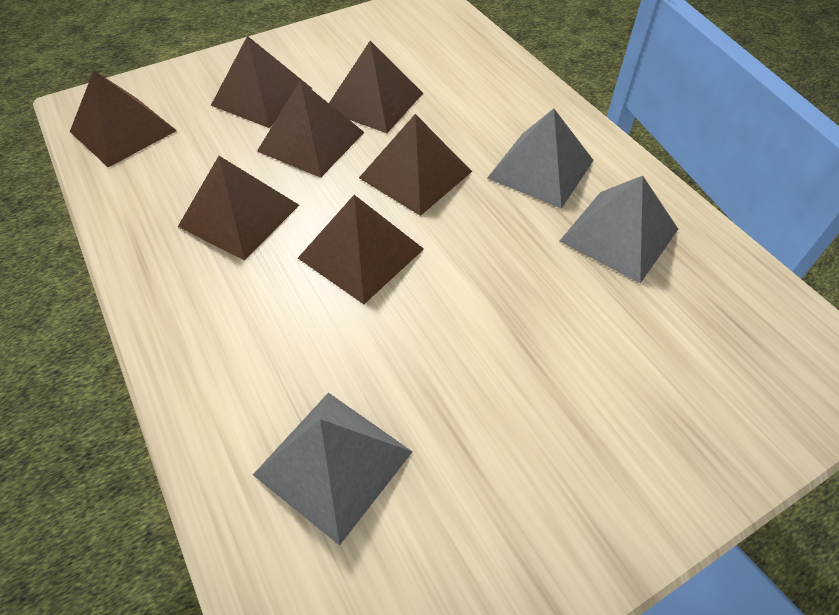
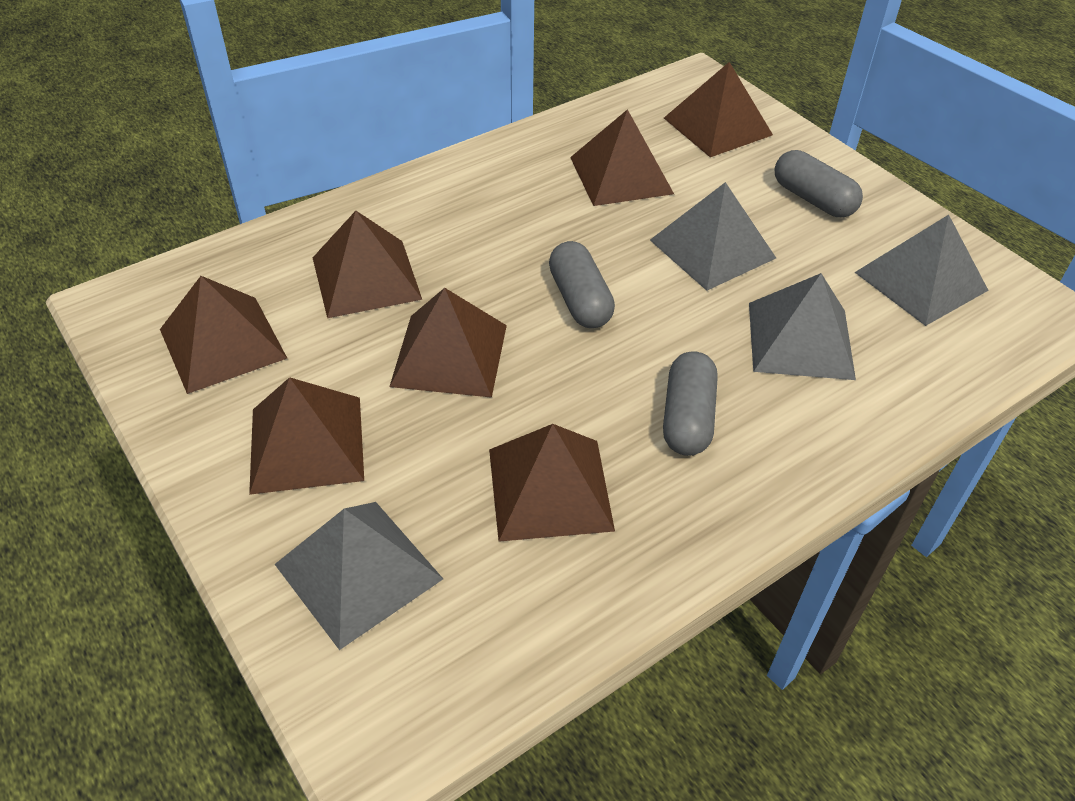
grey capsule: 0 -> 3
grey pyramid: 3 -> 4

